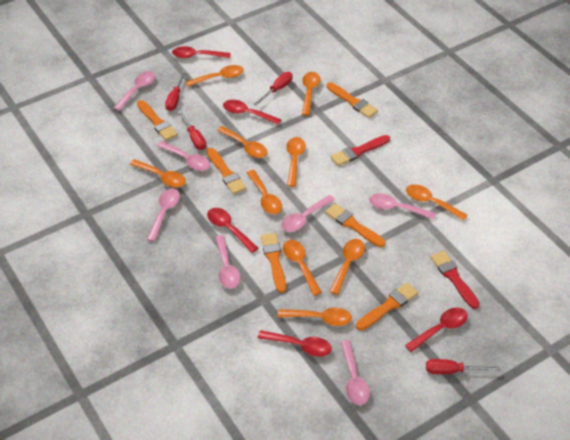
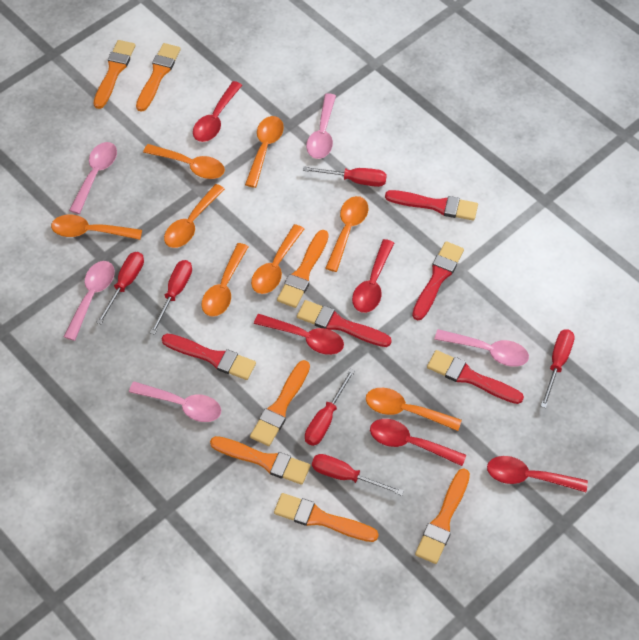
orange brush: 6 -> 7
orange spoon: 10 -> 8
pink spoon: 7 -> 5
red brush: 2 -> 5
red screwdriver: 4 -> 6

